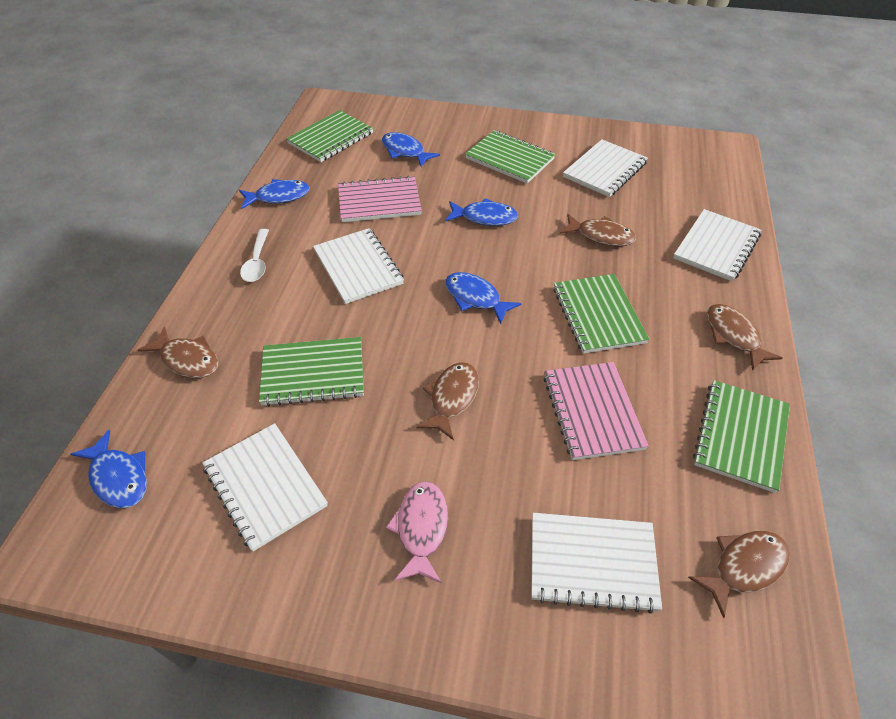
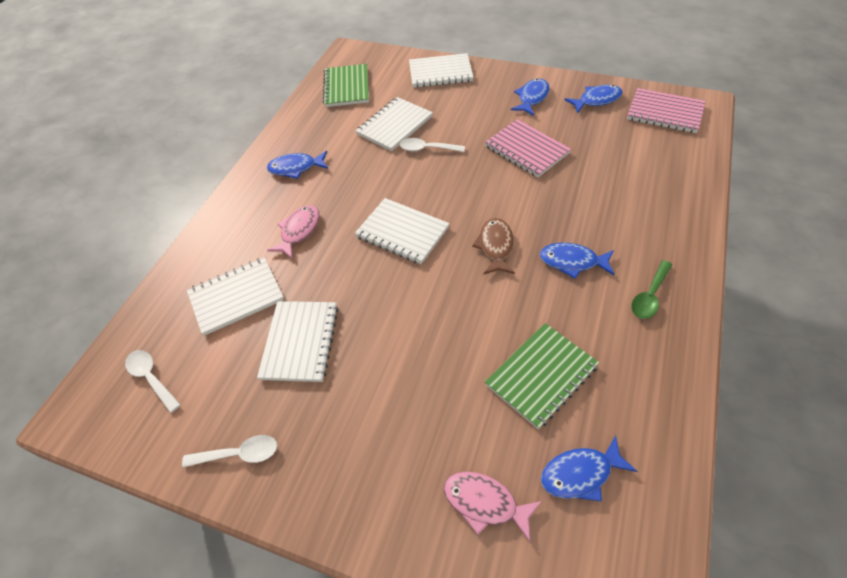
brown fish: 5 -> 1
green notebook: 5 -> 2
green spoon: 0 -> 1
pink fish: 1 -> 2
white spoon: 1 -> 3

